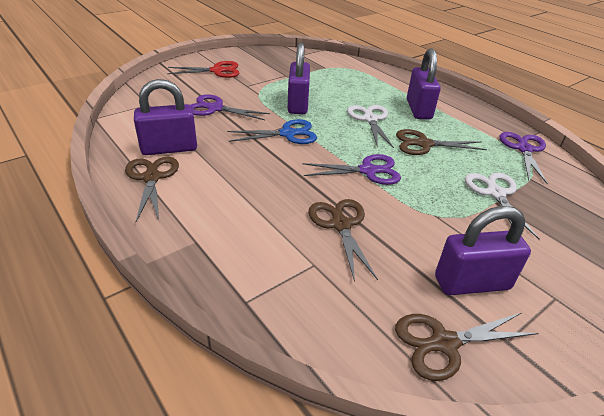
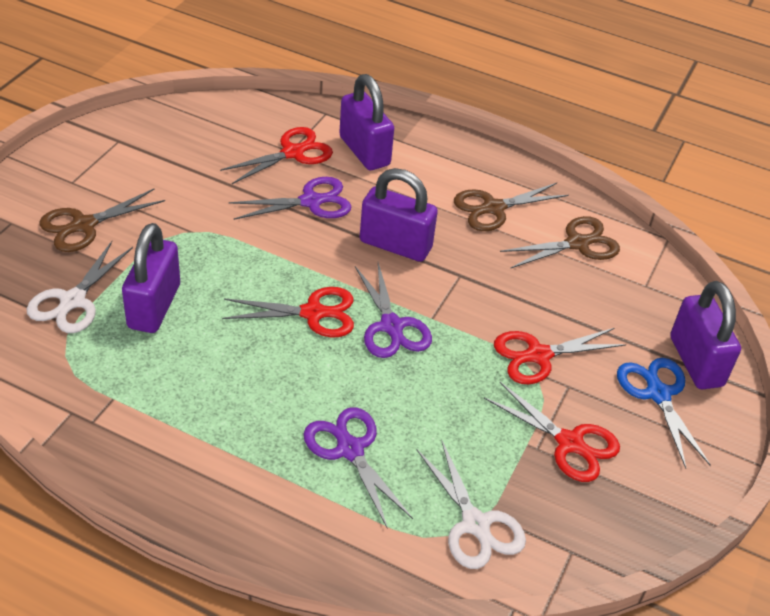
brown scissors: 4 -> 3
red scissors: 1 -> 4

